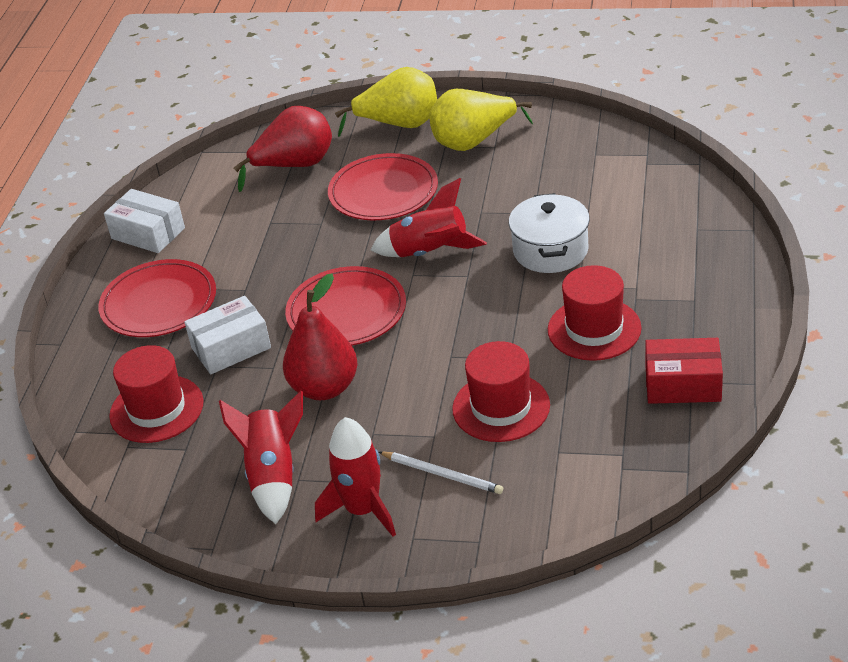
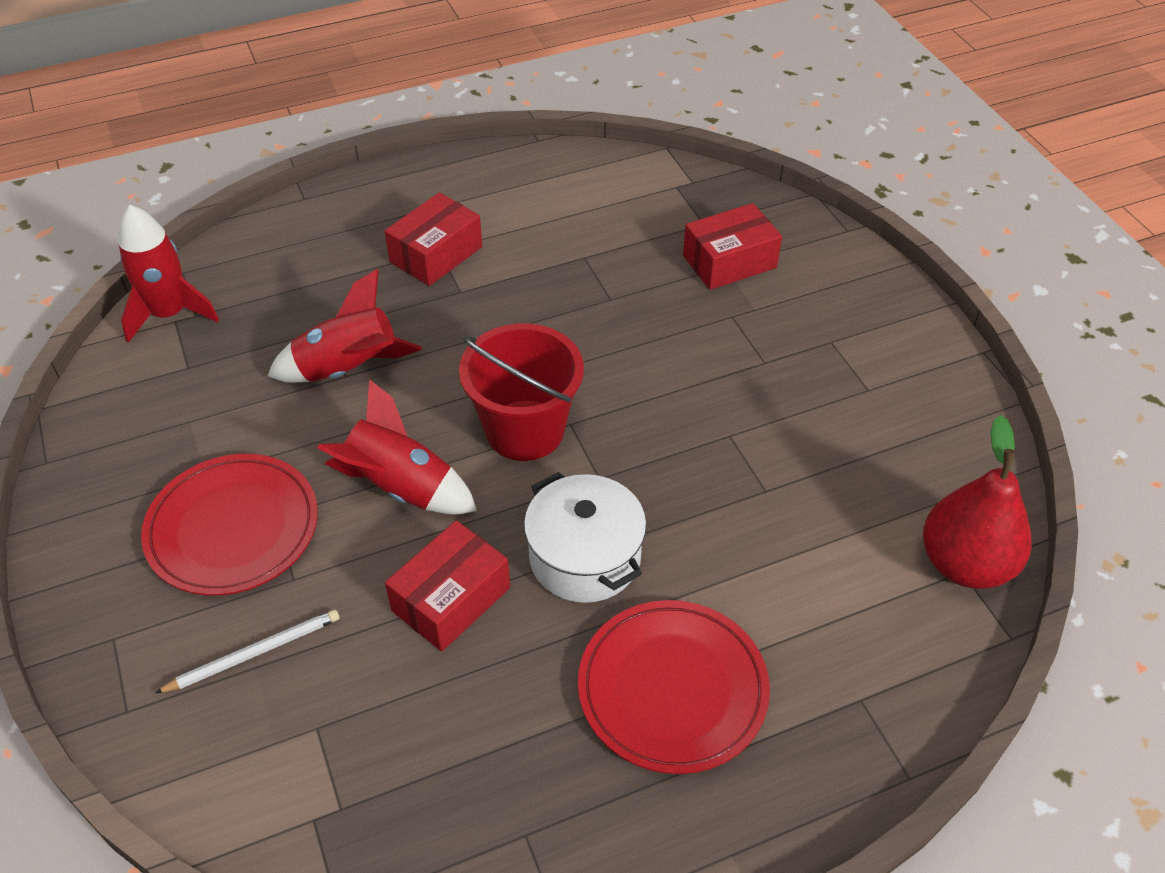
red box: 1 -> 3
red bucket: 0 -> 1
red hat: 3 -> 0
red pear: 2 -> 1
red plate: 3 -> 2
white box: 2 -> 0
yellow pear: 2 -> 0

